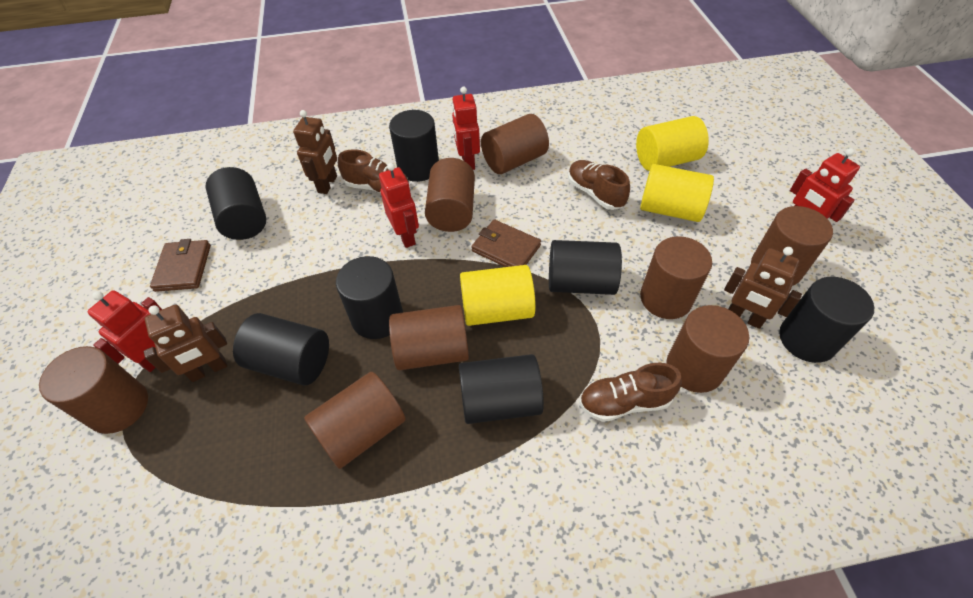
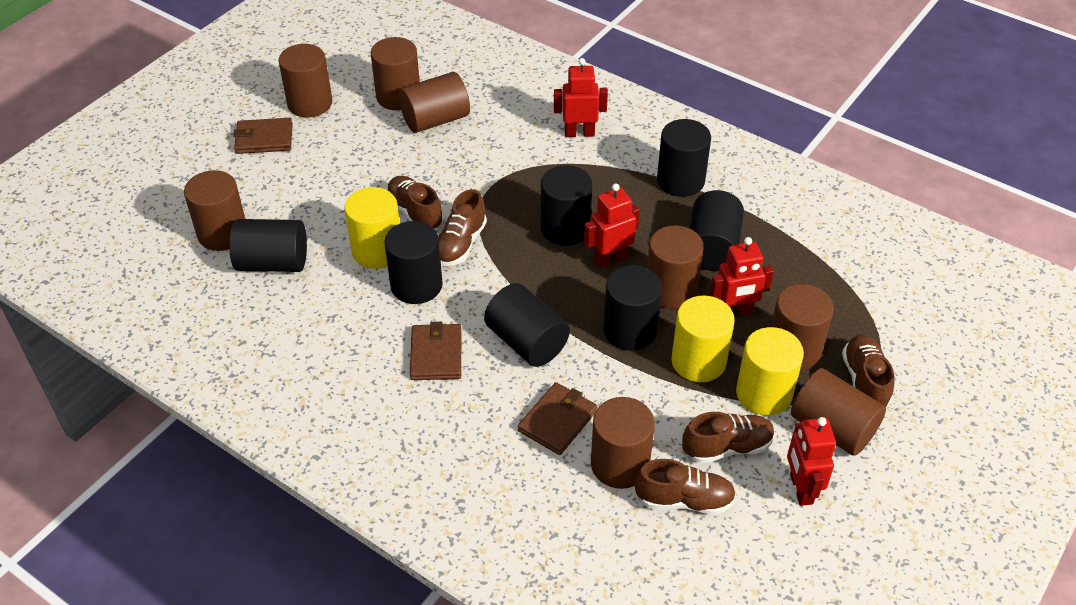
brown robot: 3 -> 0
brown shoe: 3 -> 5
brown wallet: 2 -> 3

